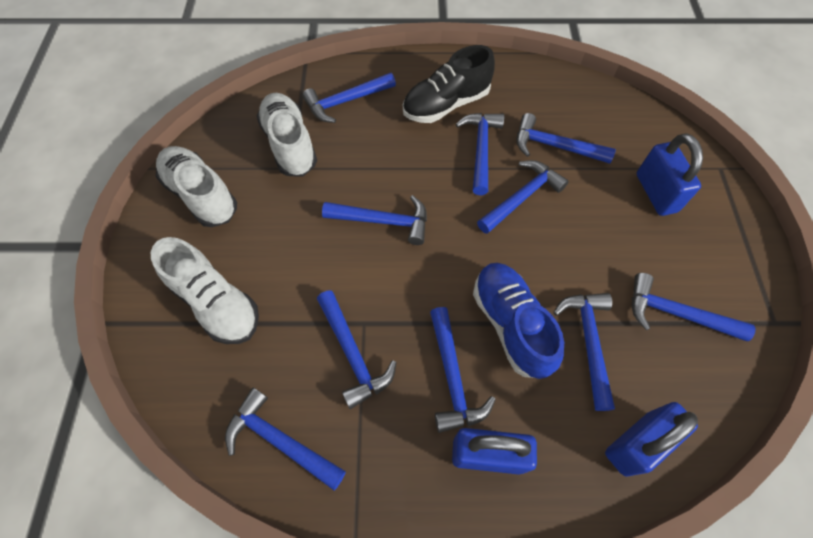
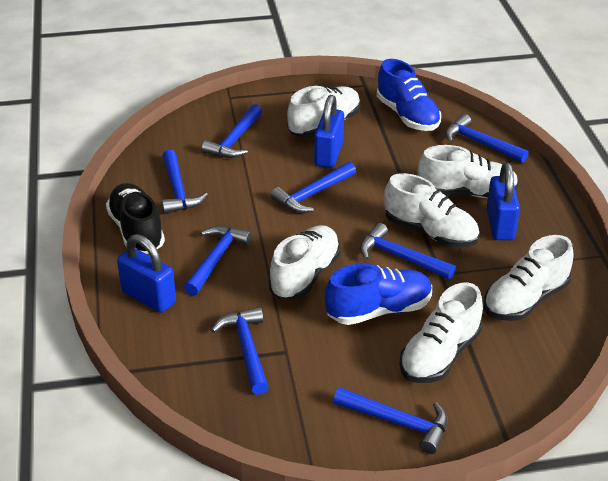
blue hammer: 10 -> 8
blue shoe: 1 -> 2
white shoe: 3 -> 6

